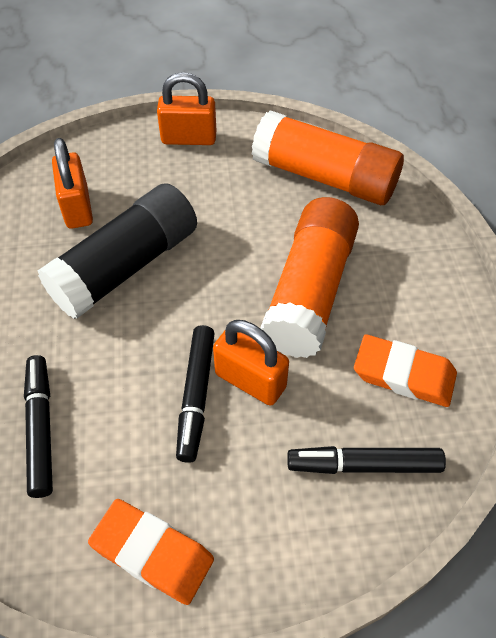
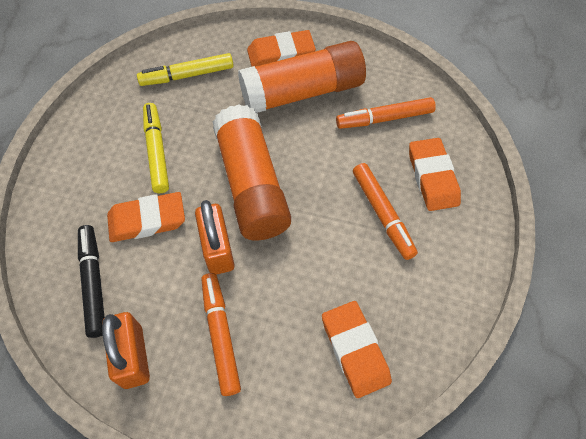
black glue stick: 1 -> 0
black marker: 3 -> 1
orange eraser: 2 -> 4
orange marker: 0 -> 3
orange padlock: 3 -> 2
yellow marker: 0 -> 2

